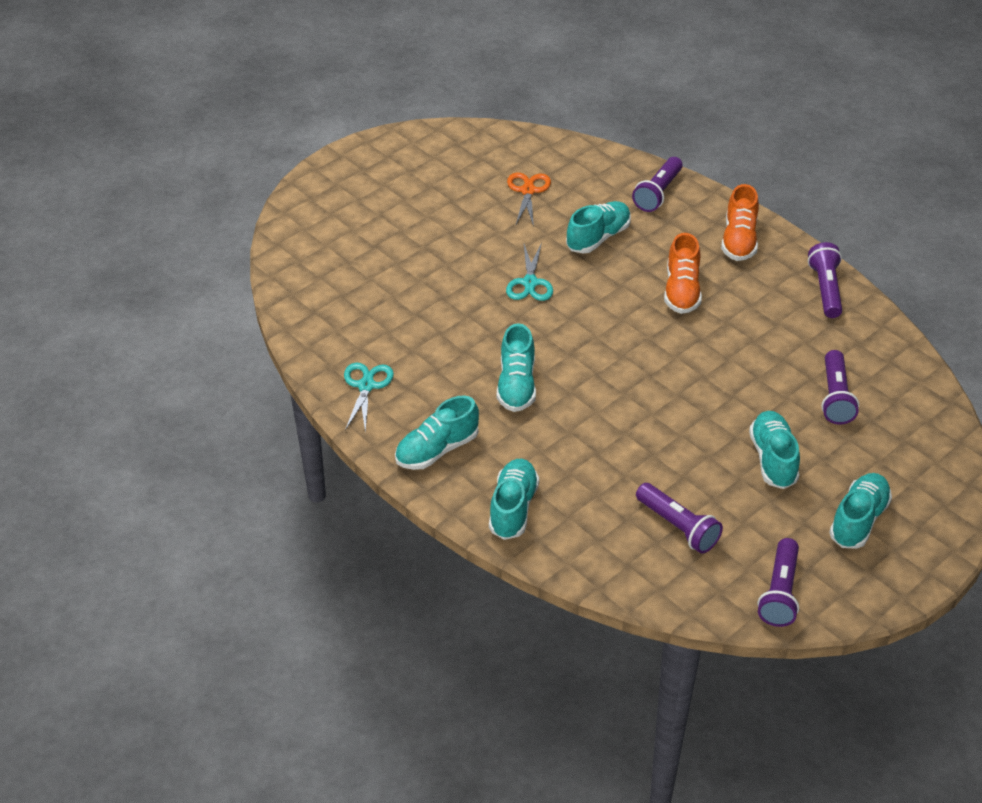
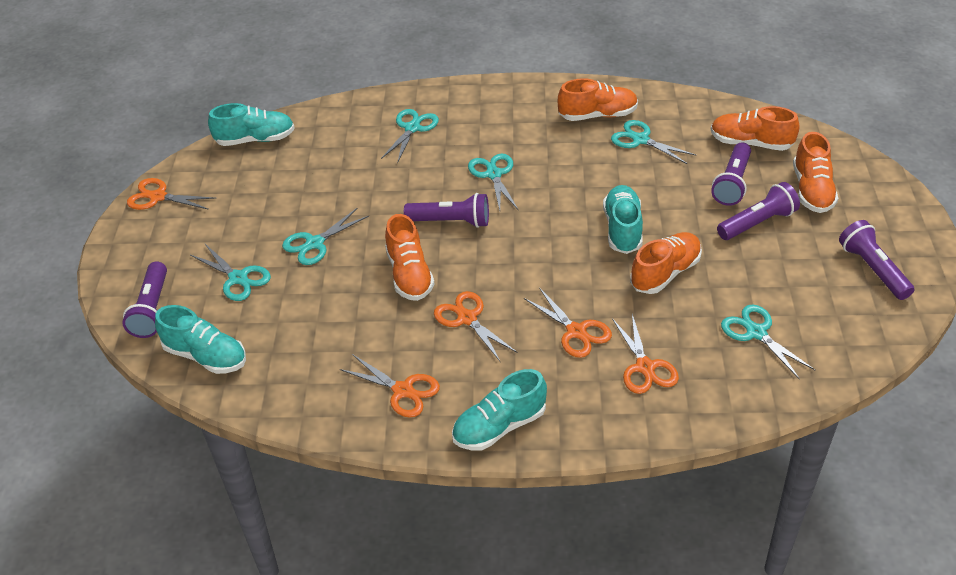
orange scissors: 1 -> 5
orange shoe: 2 -> 5
turquoise scissors: 2 -> 6
turquoise shoe: 6 -> 4

